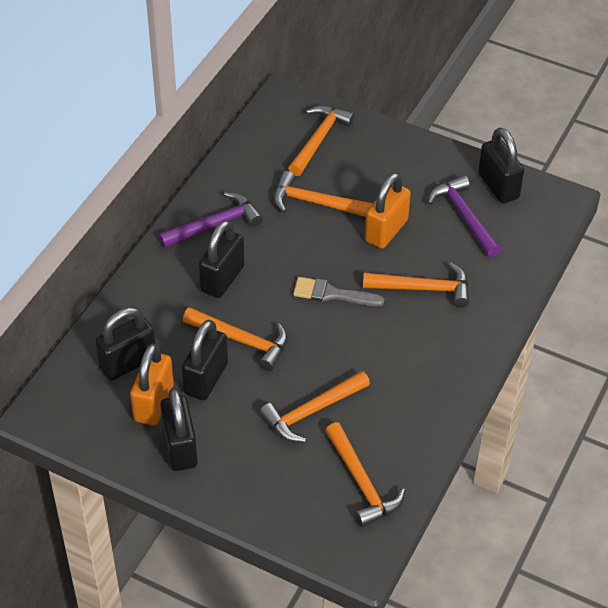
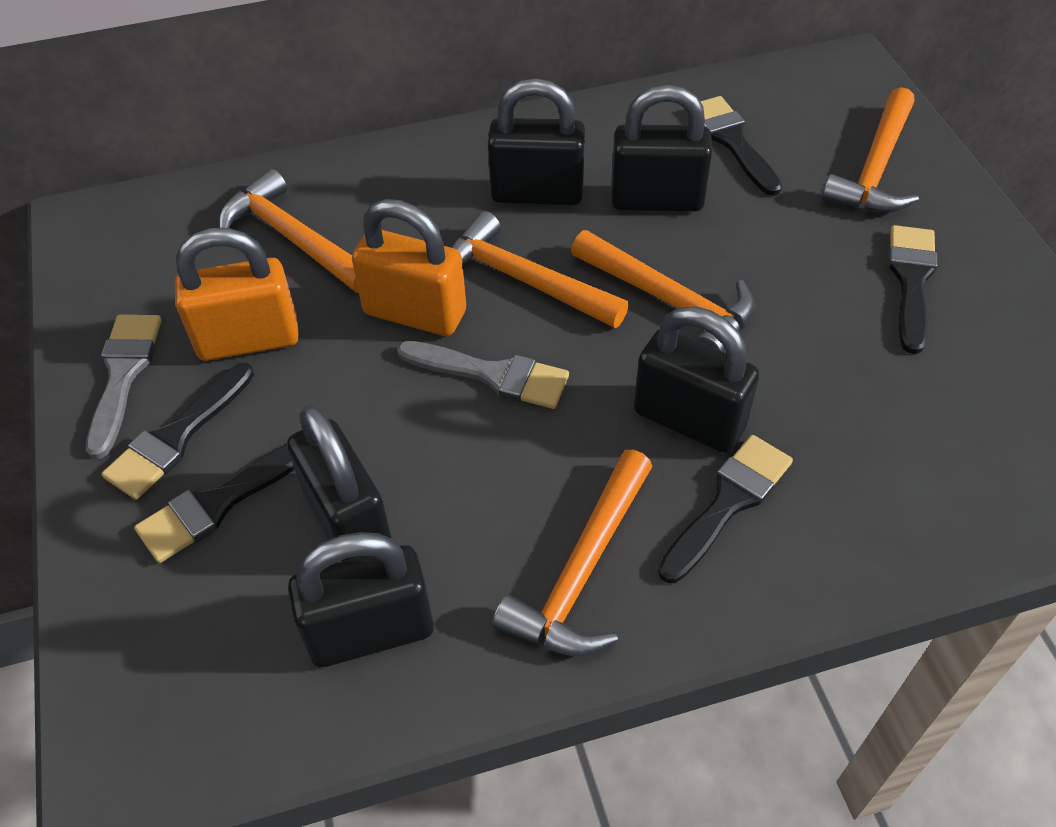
black brush: 0 -> 5
grey brush: 1 -> 2
orange hammer: 6 -> 5
purple hammer: 2 -> 0

